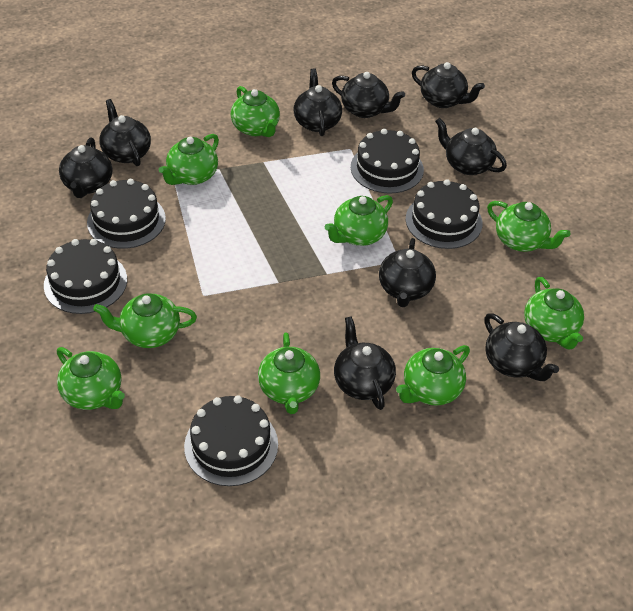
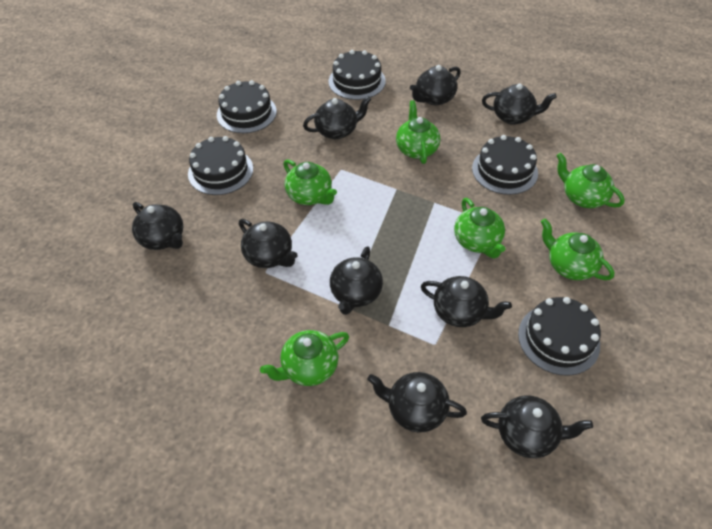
green teapot: 9 -> 6

